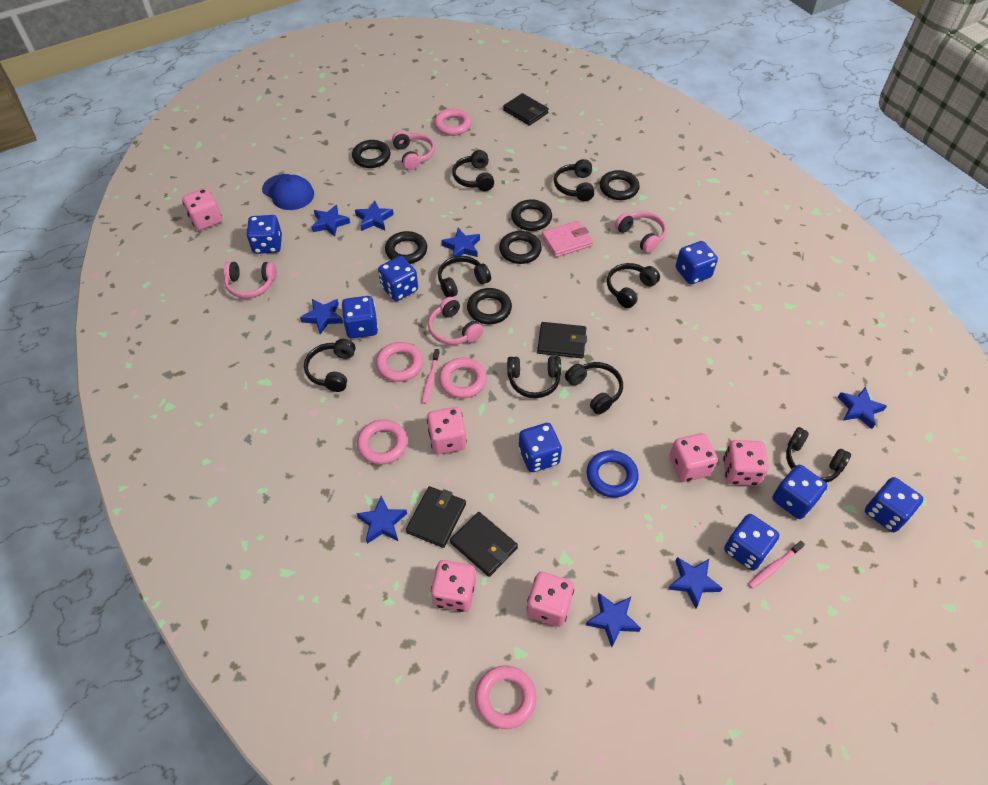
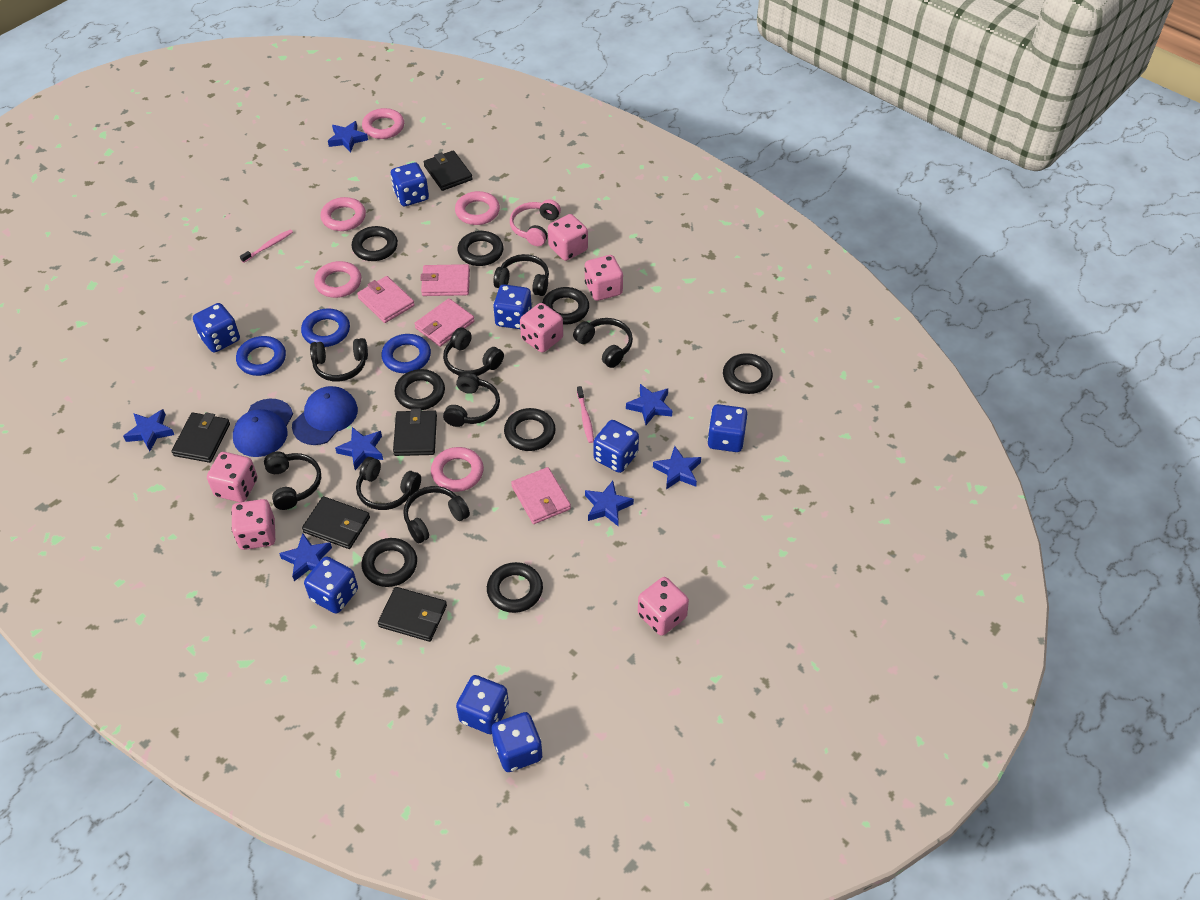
black ring: 6 -> 8
black wallet: 4 -> 5
blue cap: 1 -> 2
blue ring: 1 -> 3
blue star: 8 -> 7
pink headphones: 4 -> 1
pink wallet: 1 -> 4

